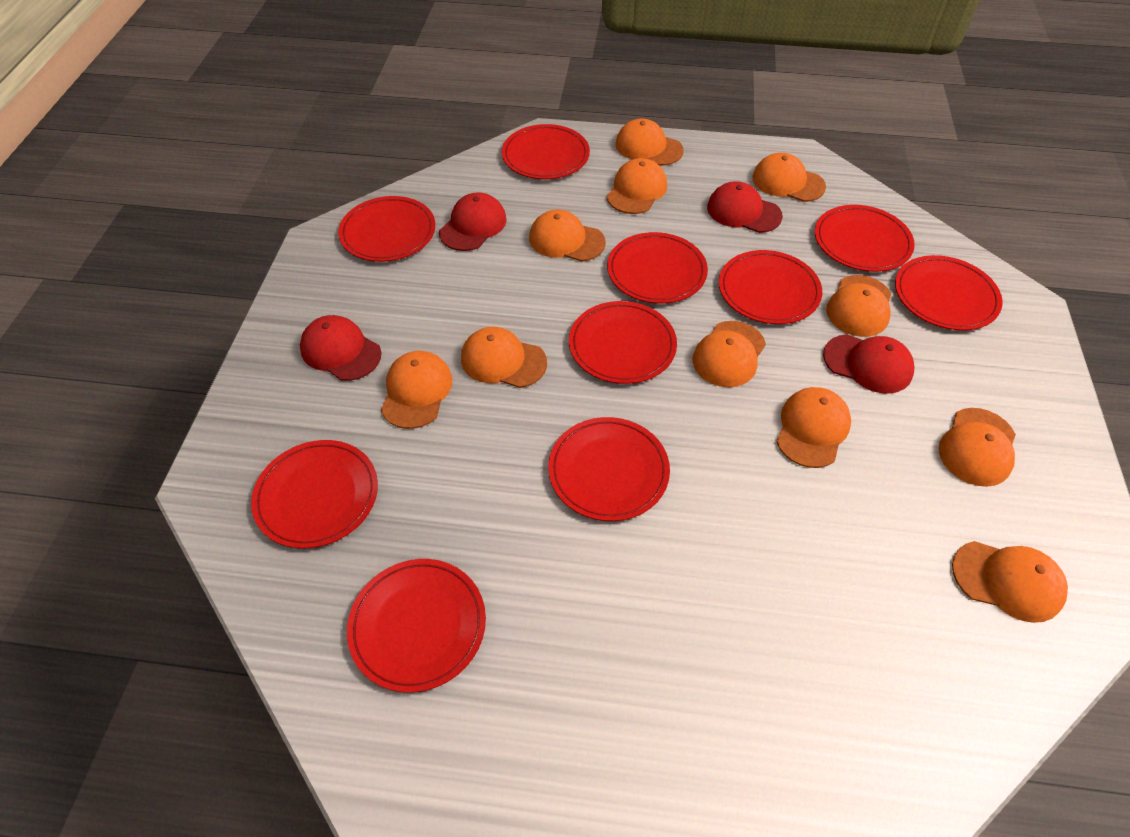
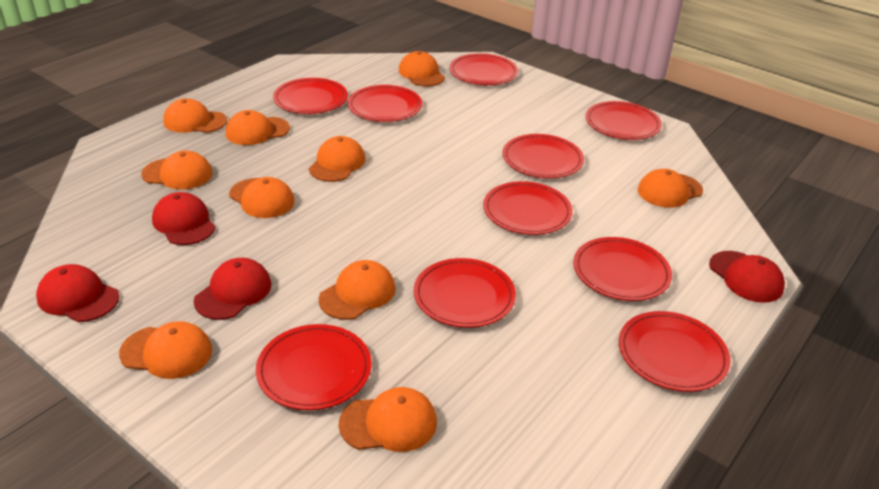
orange cap: 11 -> 10

